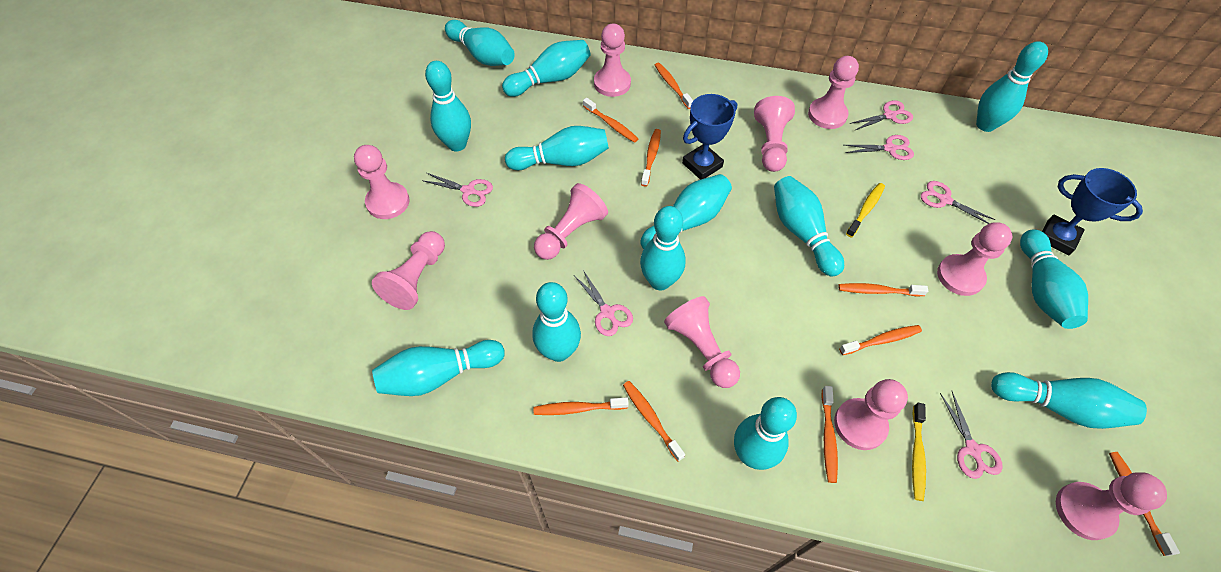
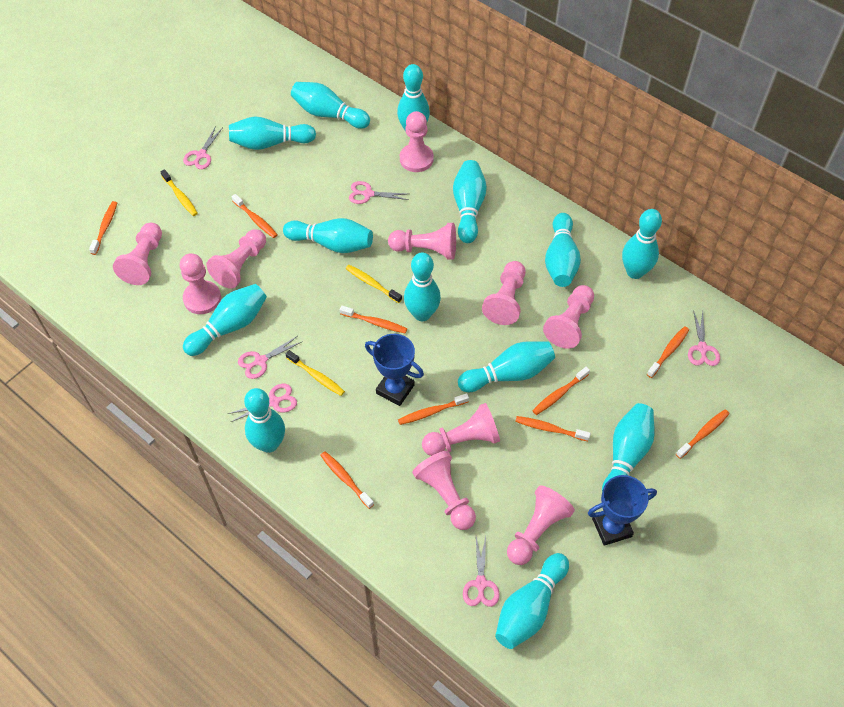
yellow toothbrush: 2 -> 3

